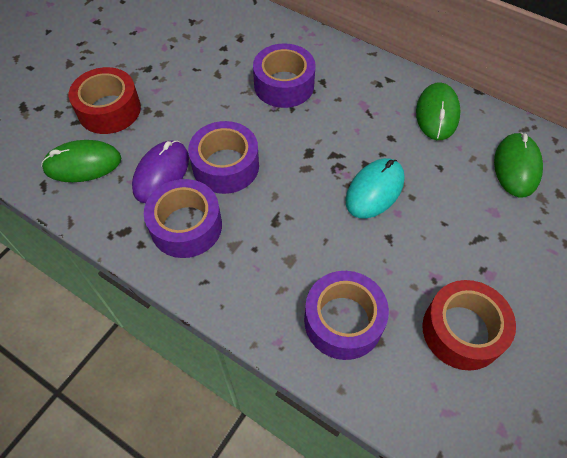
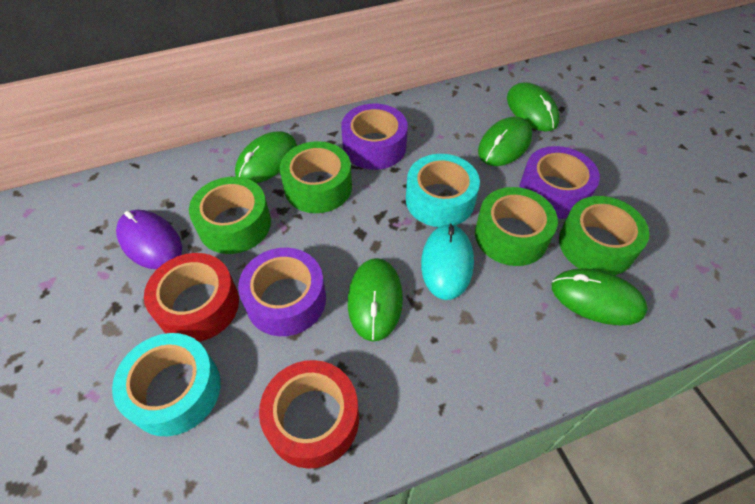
green mouse: 3 -> 5
green tape: 0 -> 4
purple tape: 4 -> 3
turquoise tape: 0 -> 2

